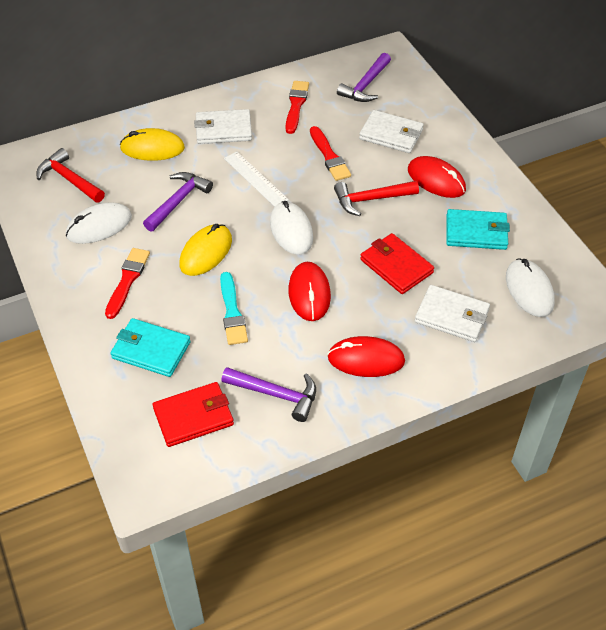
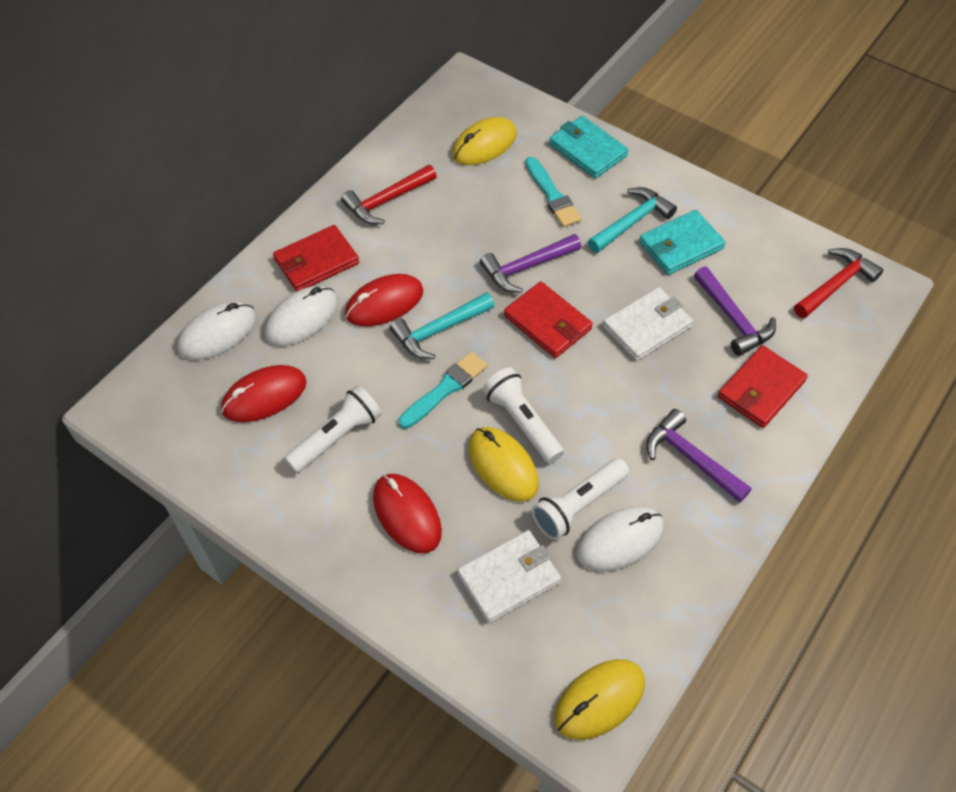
red brush: 3 -> 0
red wallet: 2 -> 3
turquoise brush: 1 -> 2
turquoise hammer: 0 -> 2
white flashlight: 0 -> 3
white ruler: 1 -> 0
white wallet: 3 -> 2
yellow mouse: 2 -> 3

